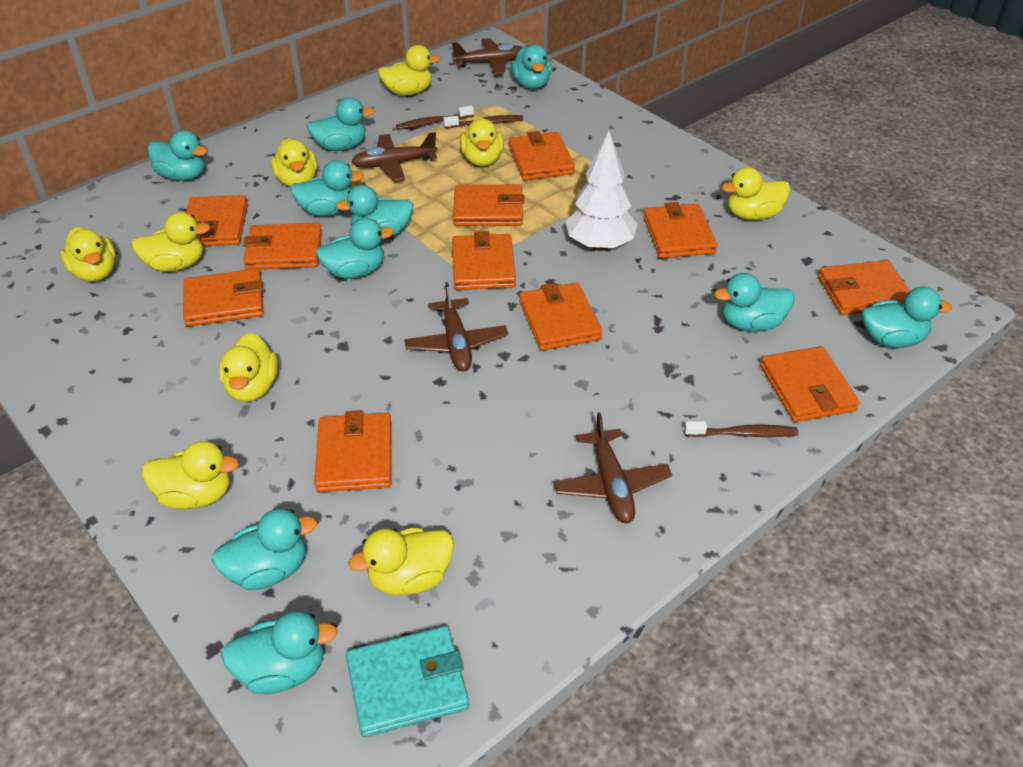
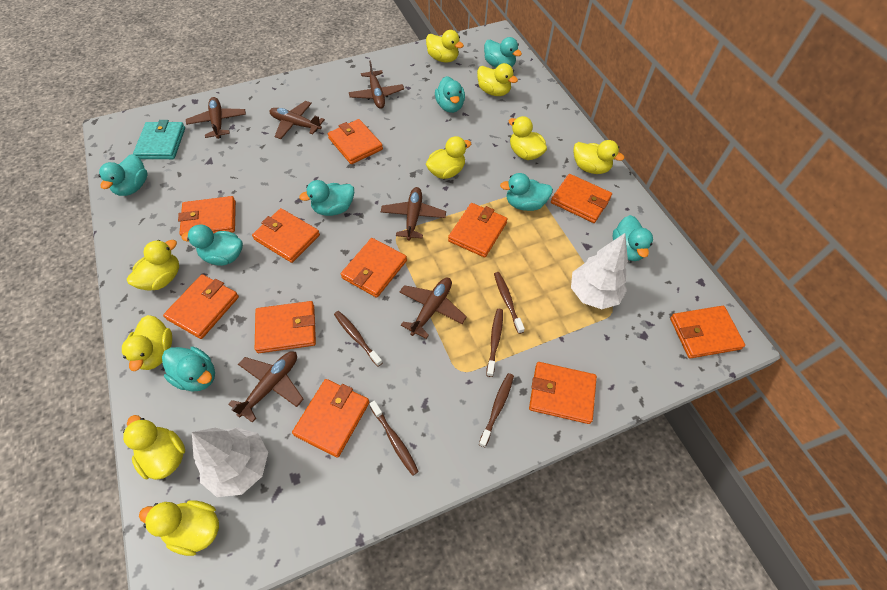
brown plane: 4 -> 6
brown toothbrush: 3 -> 5
turquoise duck: 10 -> 8
white tree: 1 -> 2

